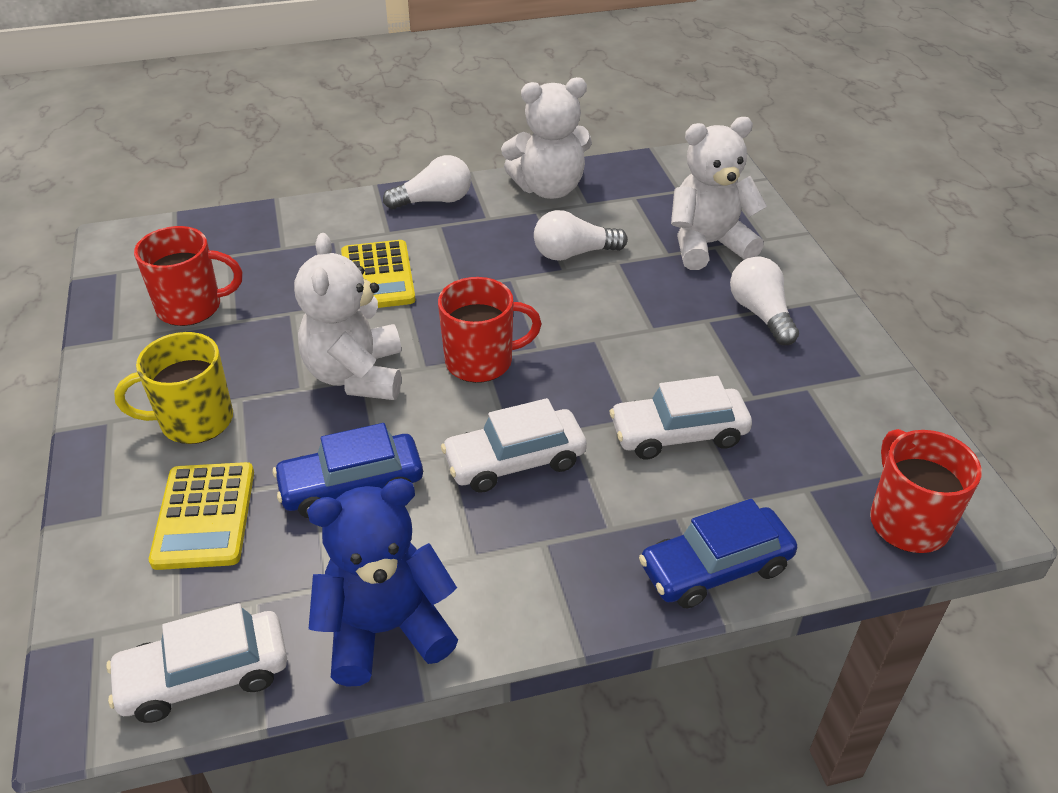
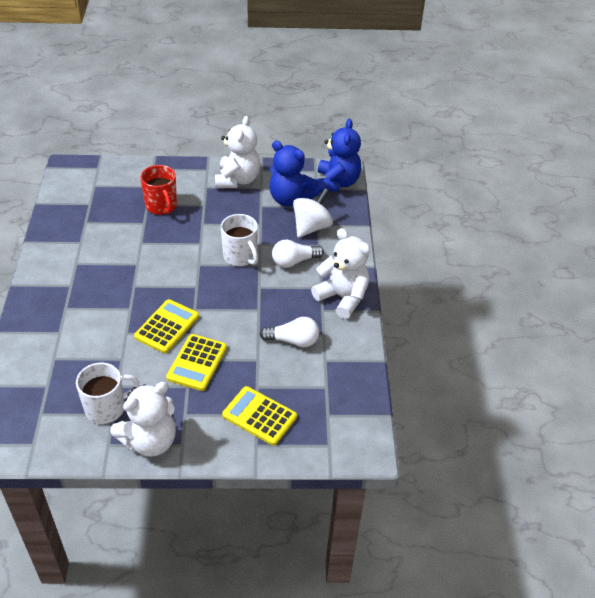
blue car: 2 -> 0
blue teddy bear: 1 -> 2
red mug: 3 -> 1
white car: 3 -> 0
white light bulb: 3 -> 2
white mug: 0 -> 2
white spinning top: 0 -> 1
yellow calculator: 2 -> 3
yellow mug: 1 -> 0

